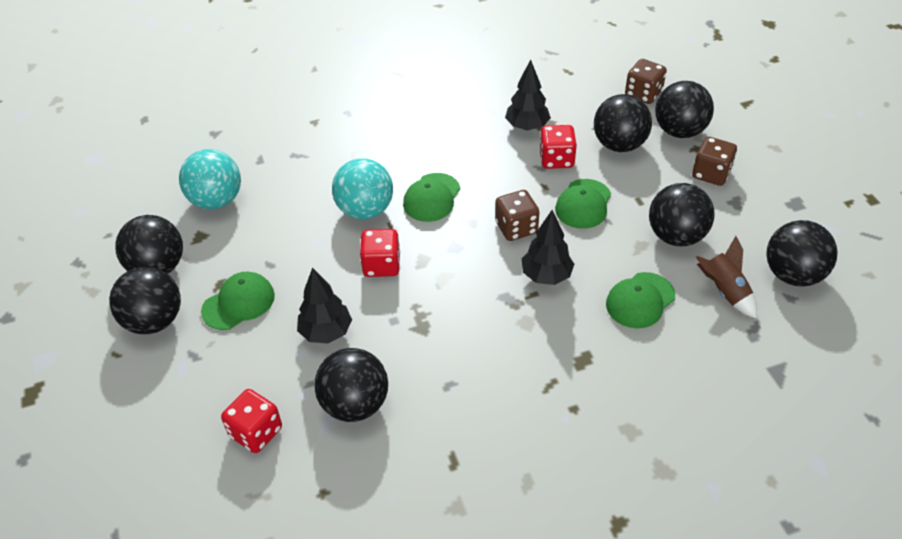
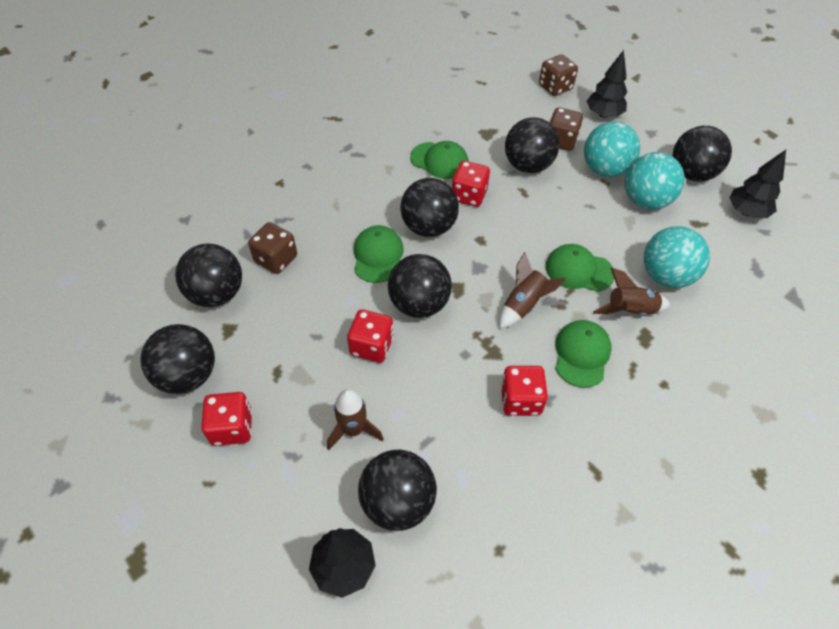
brown rocket: 1 -> 3
red dice: 3 -> 4
turquoise ball: 2 -> 3

